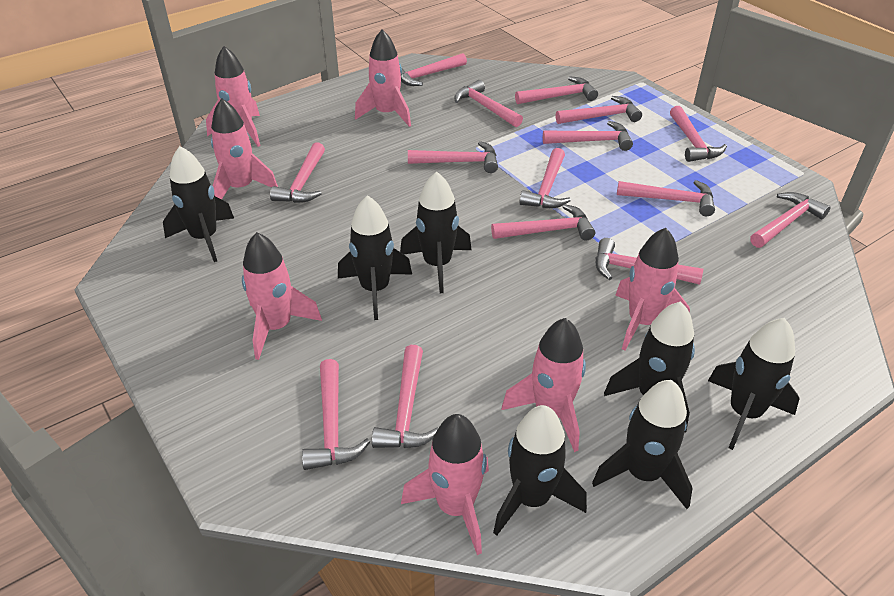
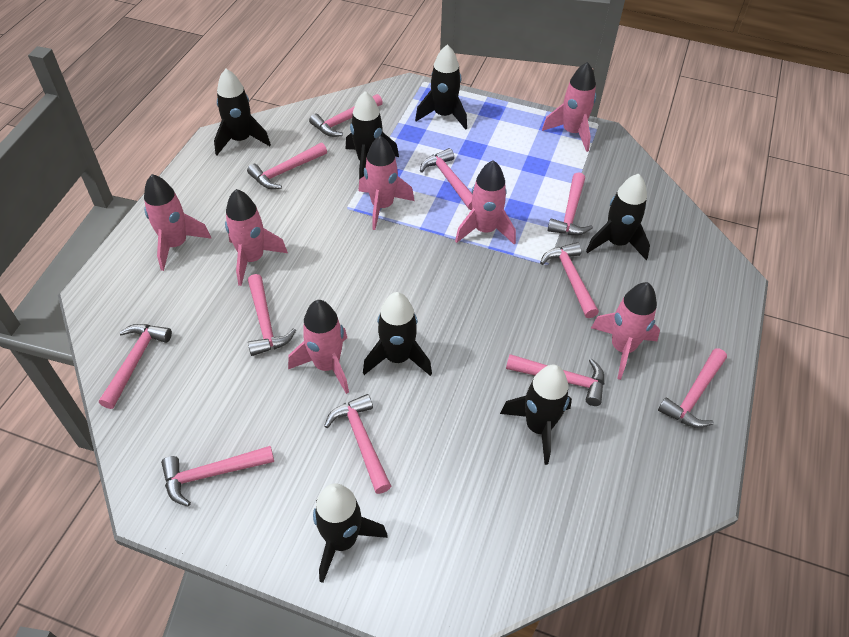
pink hammer: 15 -> 11

